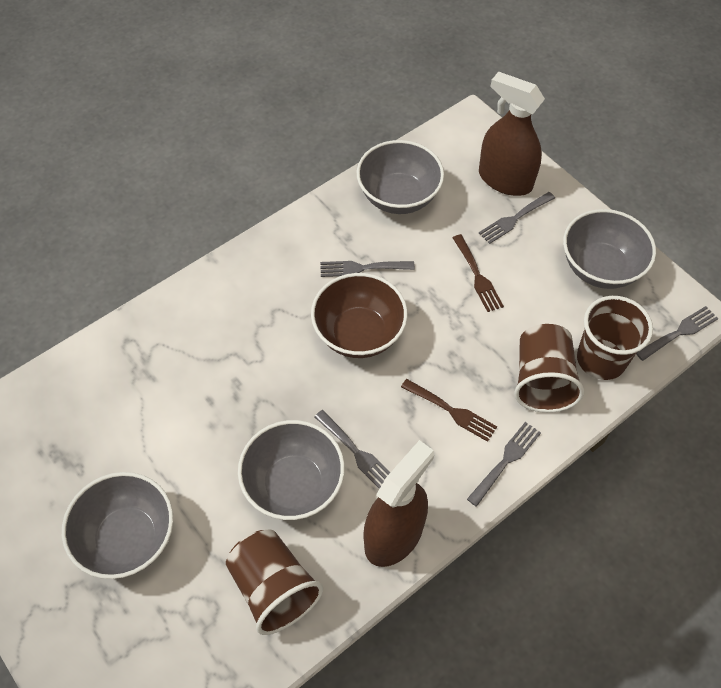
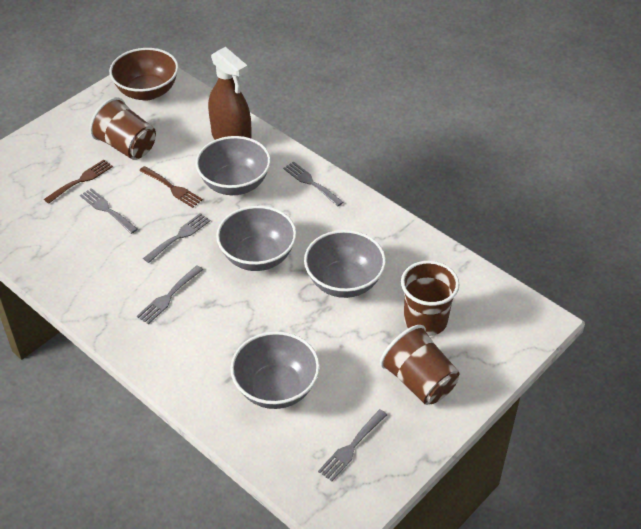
brown spray bottle: 2 -> 1

